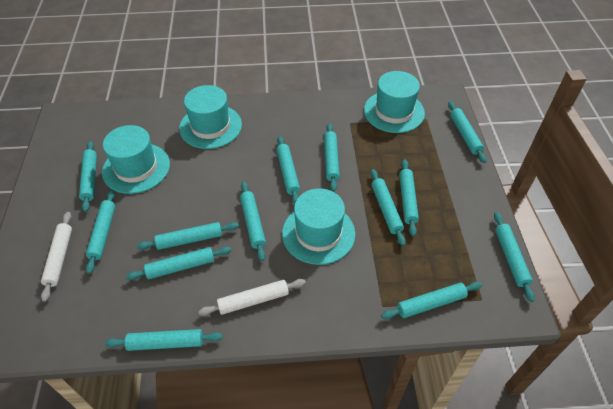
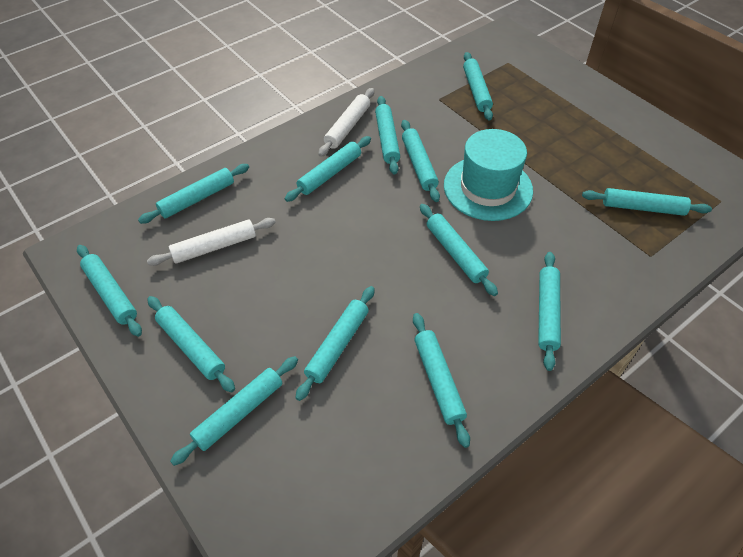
turquoise hat: 4 -> 1

